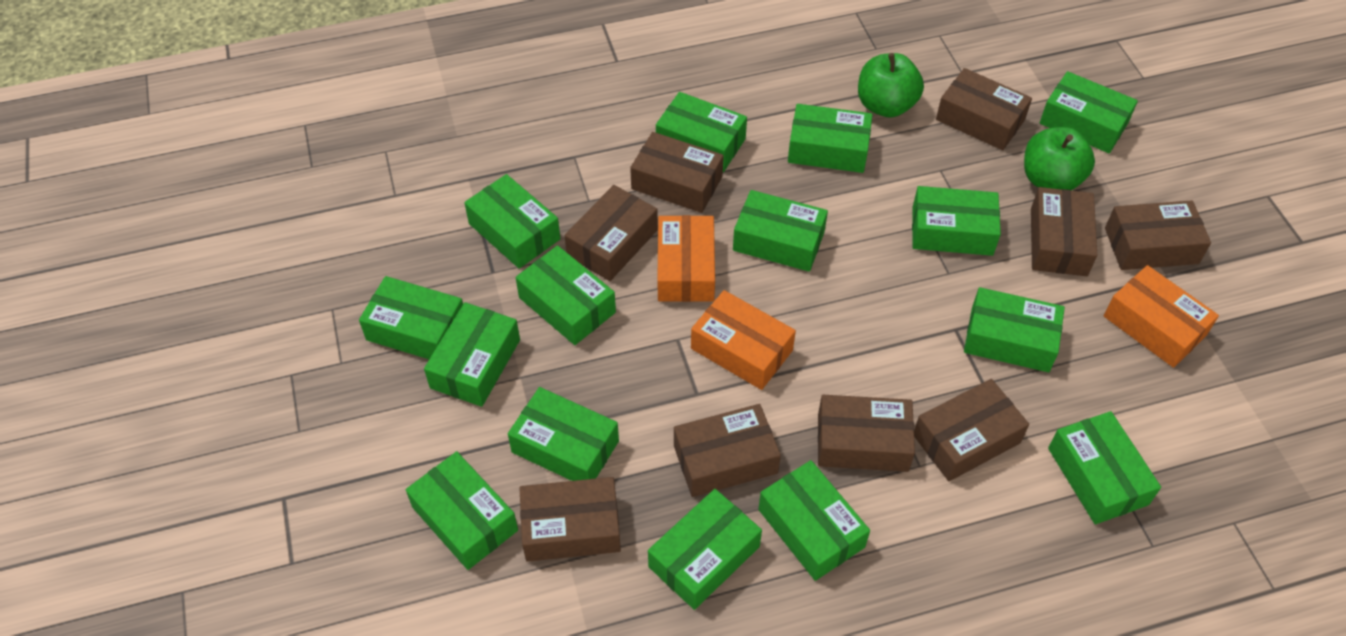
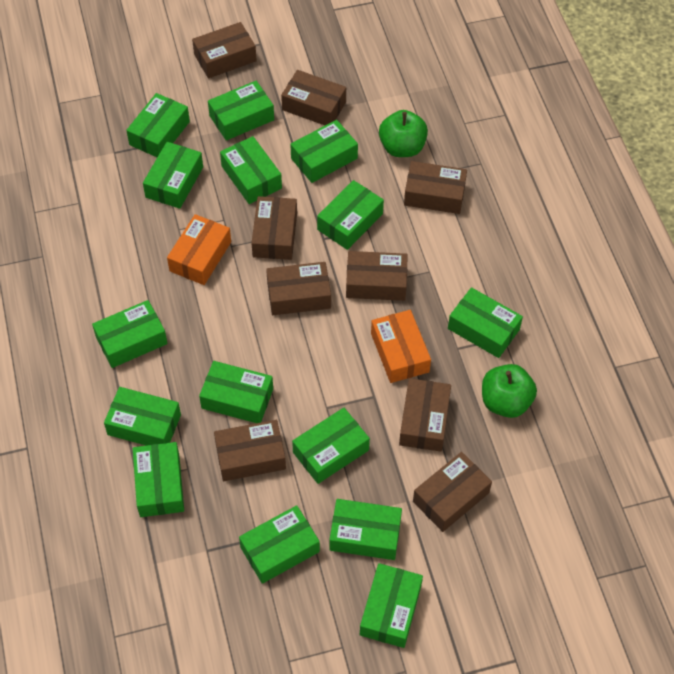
orange box: 3 -> 2

